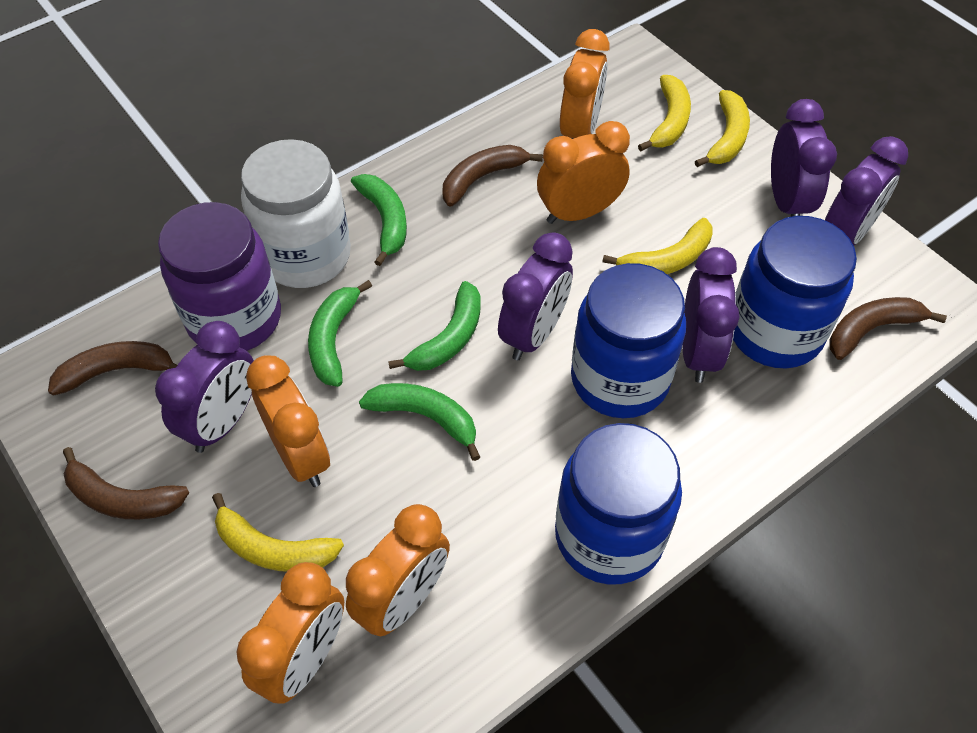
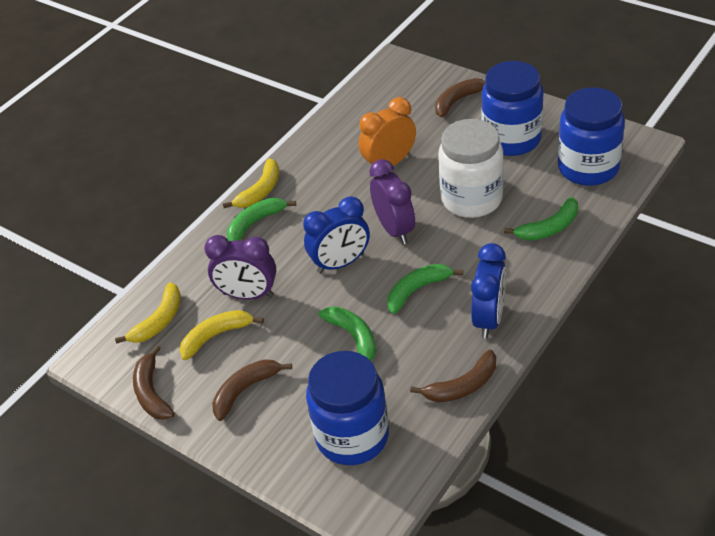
blue clock: 0 -> 2
orange clock: 5 -> 1
purple clock: 5 -> 2
purple jar: 1 -> 0
yellow banana: 4 -> 3

